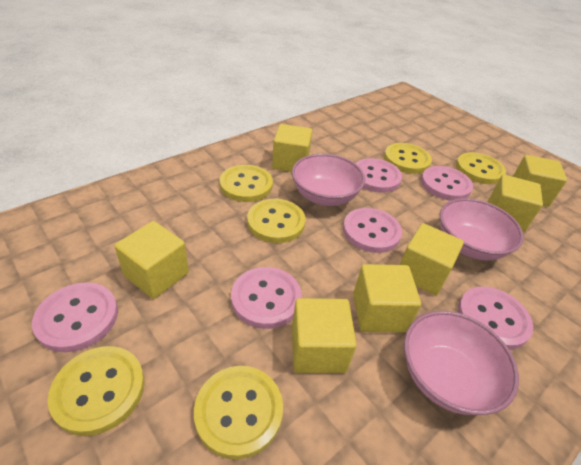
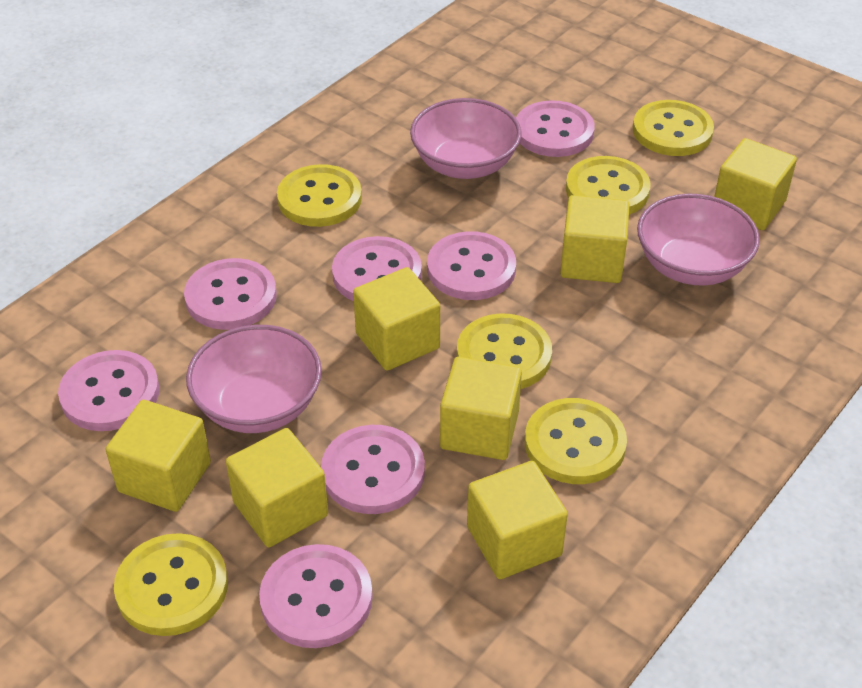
pink button: 6 -> 7

